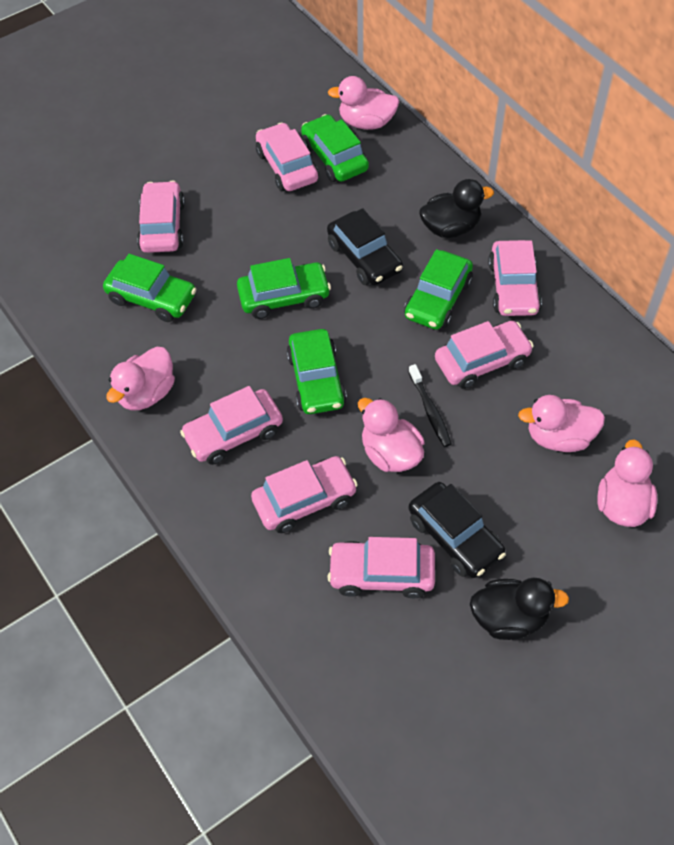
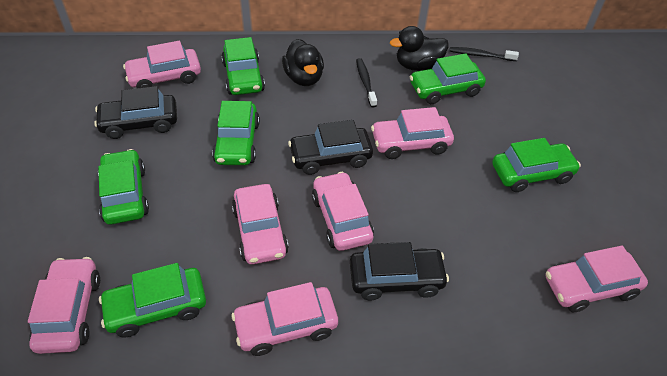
black car: 2 -> 3
black toothbrush: 1 -> 2
green car: 5 -> 6
pink duck: 5 -> 0

